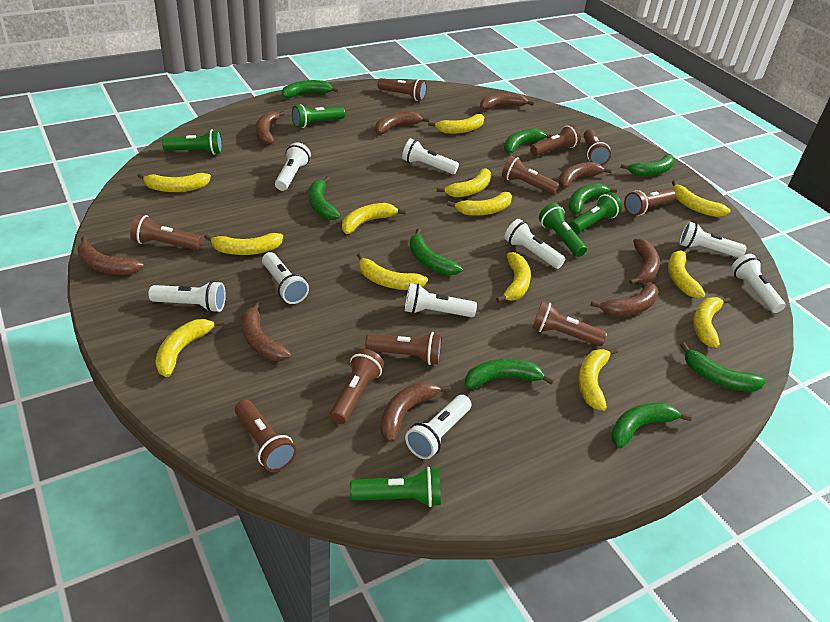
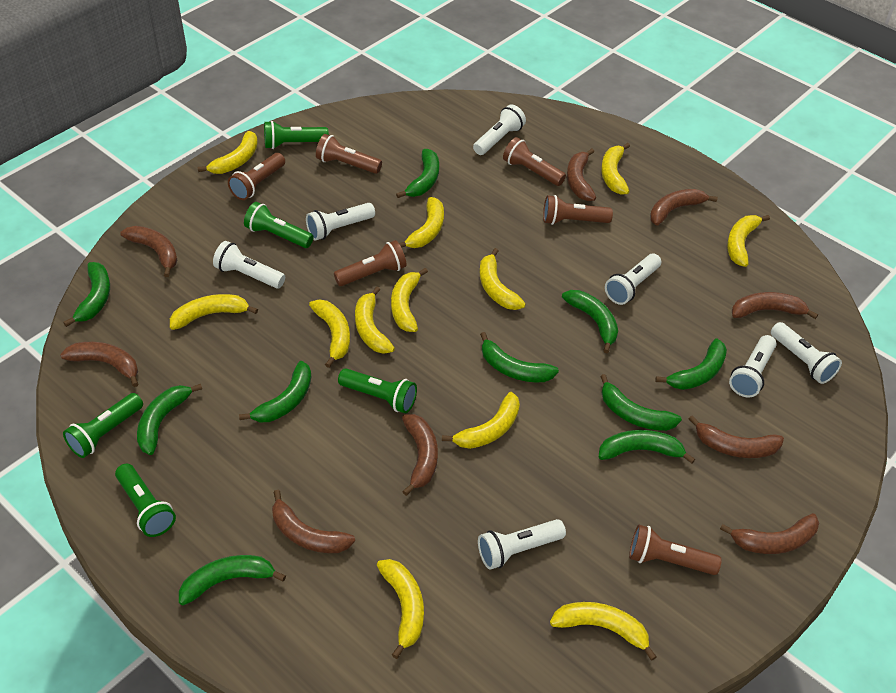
brown flashlight: 10 -> 6
green banana: 9 -> 10
white flashlight: 9 -> 7
yellow banana: 13 -> 12

